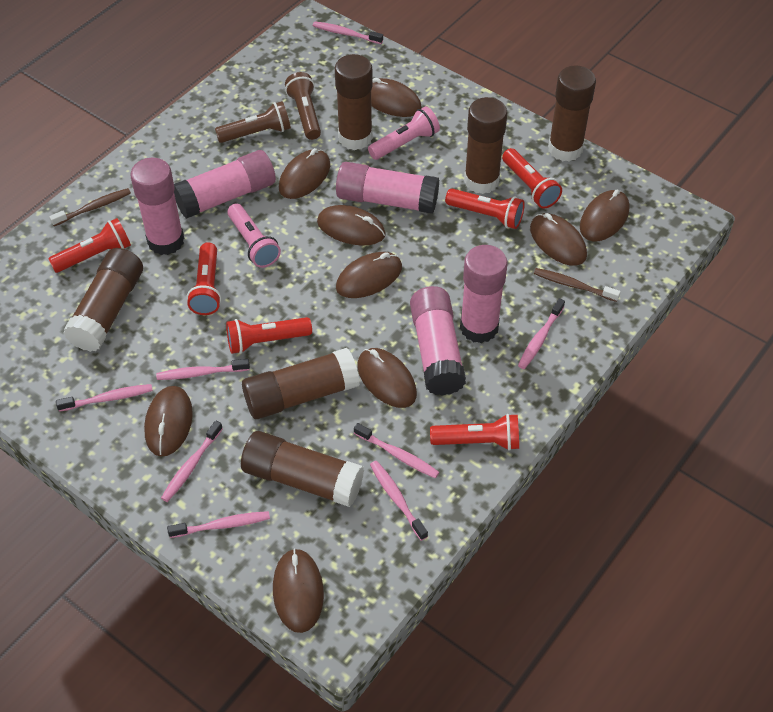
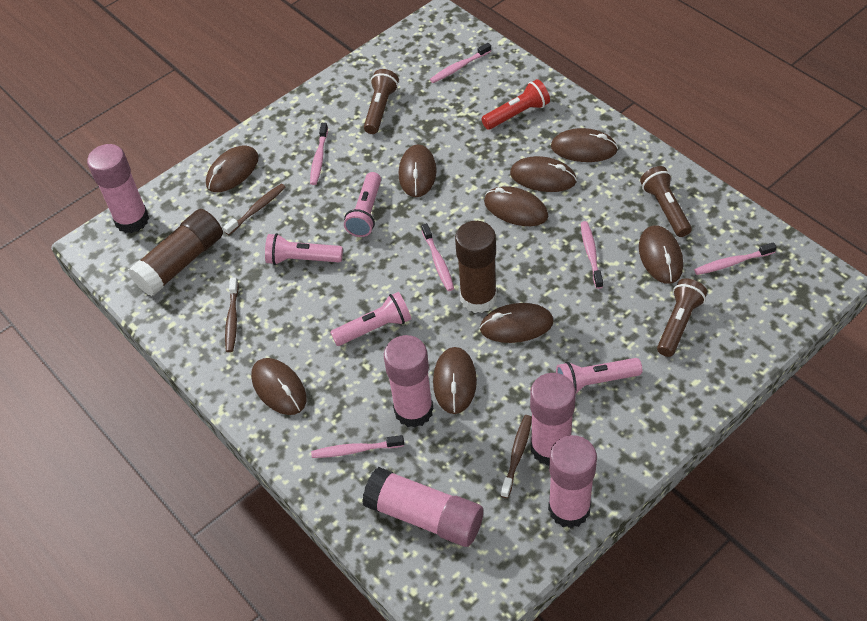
brown flashlight: 2 -> 3
brown glue stick: 6 -> 2
brown toothbrush: 2 -> 3
pink flashlight: 2 -> 4
pink toothbrush: 8 -> 6
red flashlight: 6 -> 1

